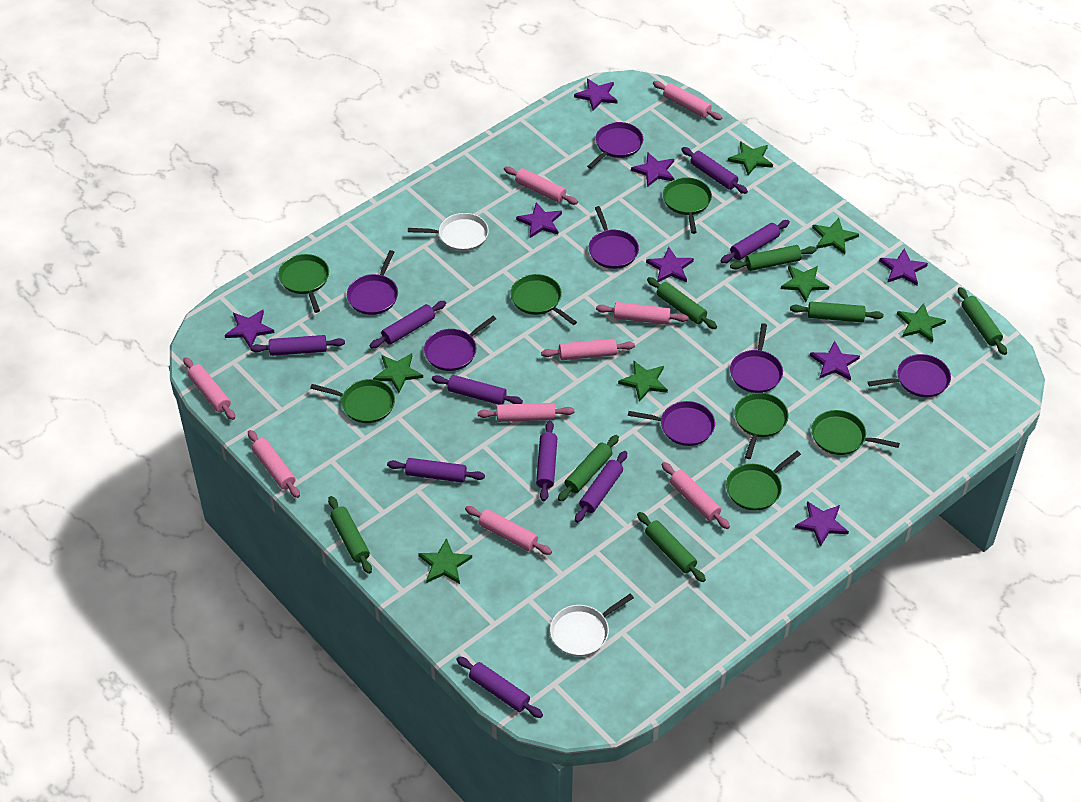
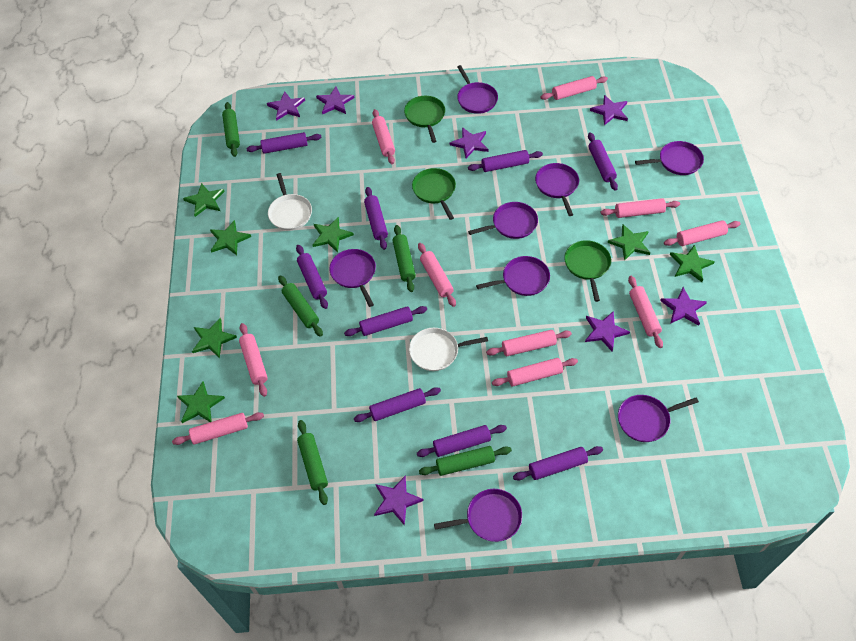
green pan: 7 -> 3
green rolling pin: 7 -> 5
pink rolling pin: 9 -> 10
purple pan: 7 -> 8
purple star: 8 -> 7

